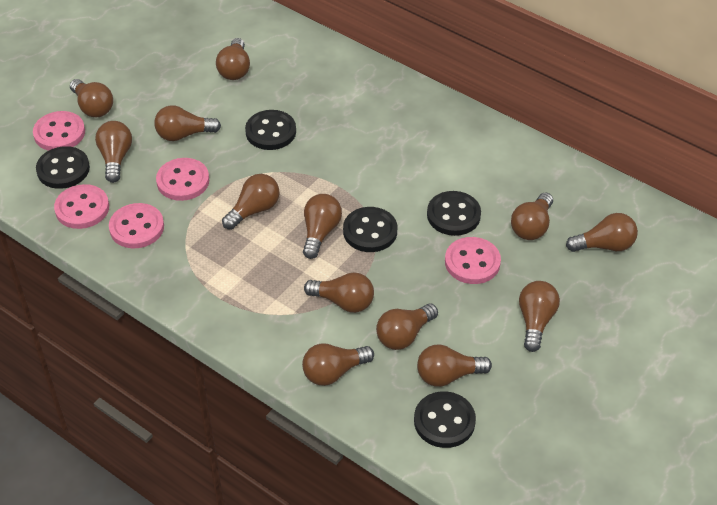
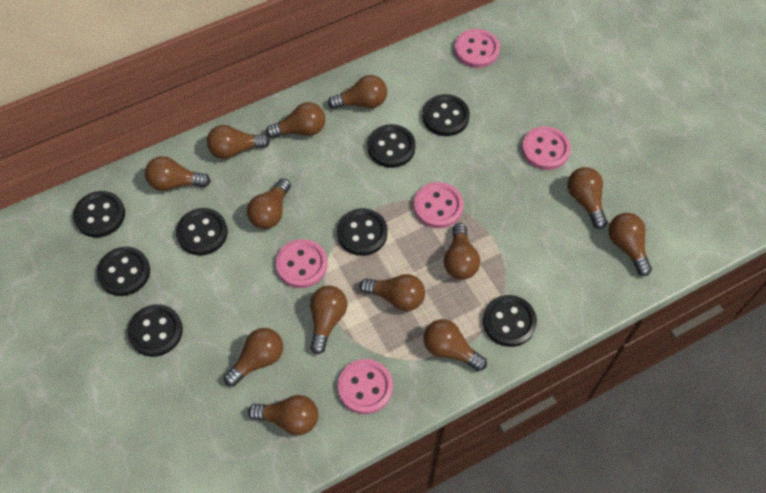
black button: 5 -> 8

